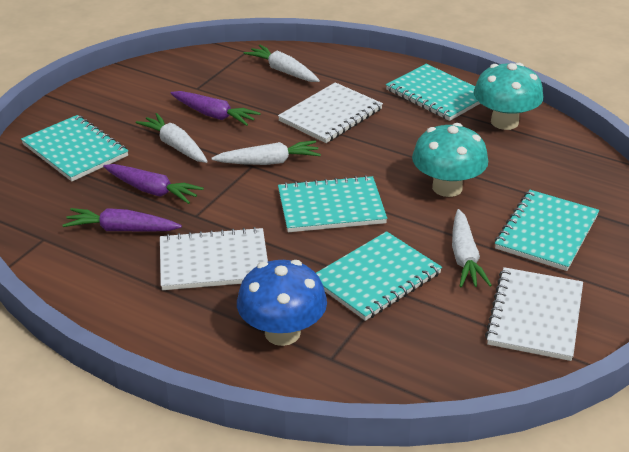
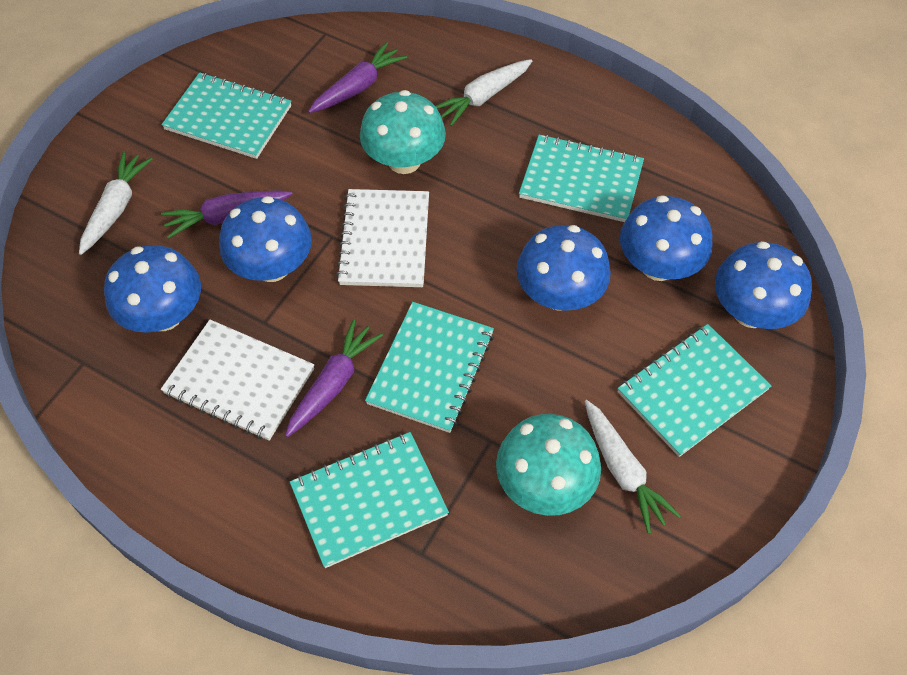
blue mushroom: 1 -> 5
white carrot: 4 -> 3
white notebook: 3 -> 2

